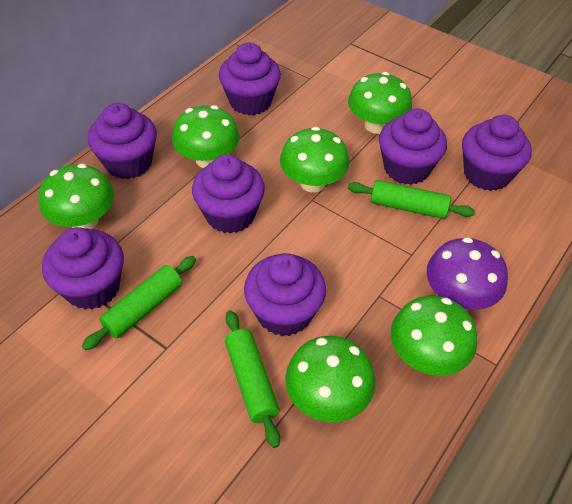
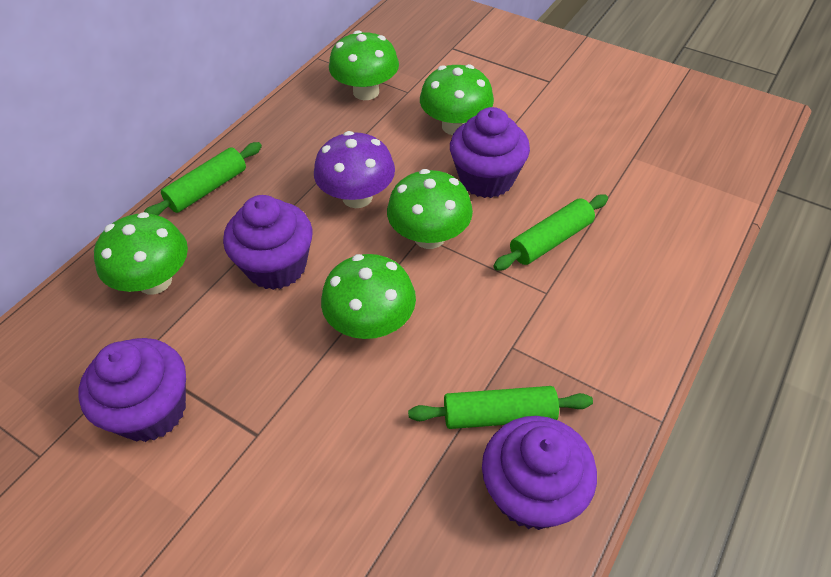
green mushroom: 6 -> 5
purple cupcake: 7 -> 4

